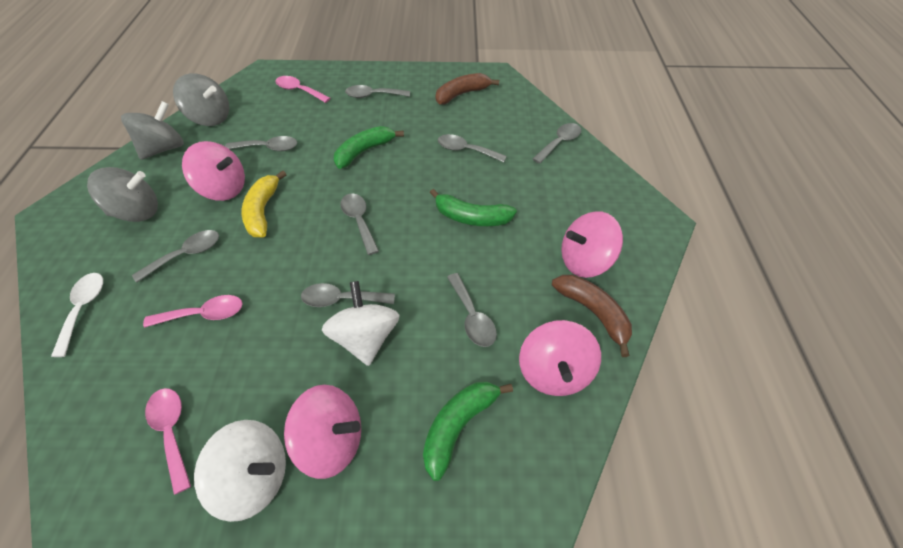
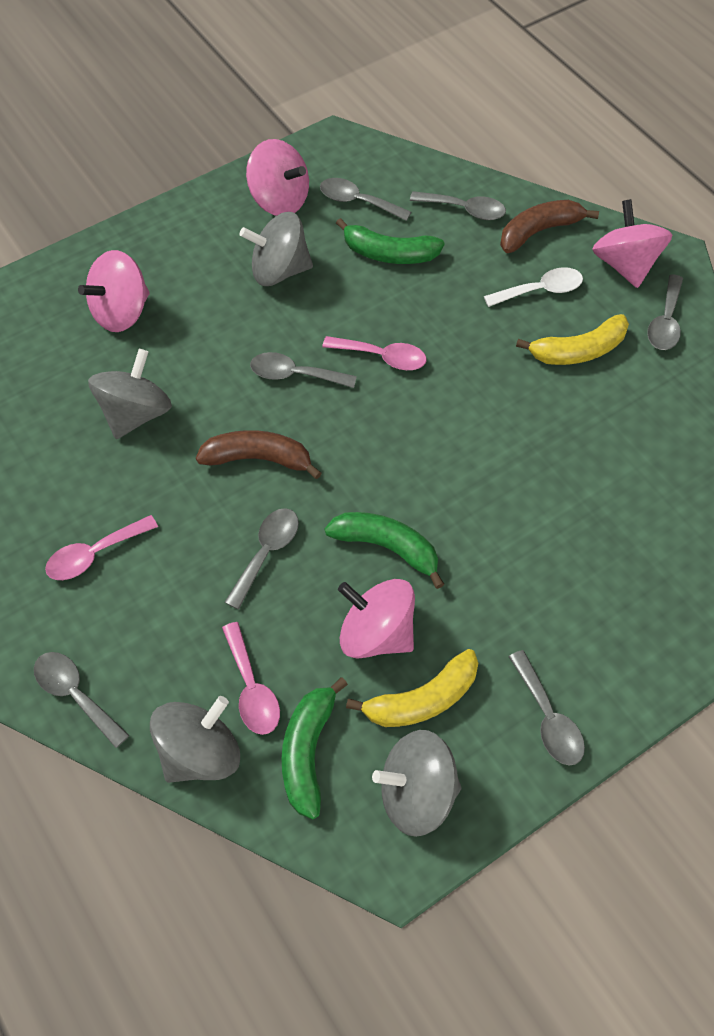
grey spinning top: 3 -> 4
grey spoon: 8 -> 7
white spinning top: 2 -> 0
yellow banana: 1 -> 2

